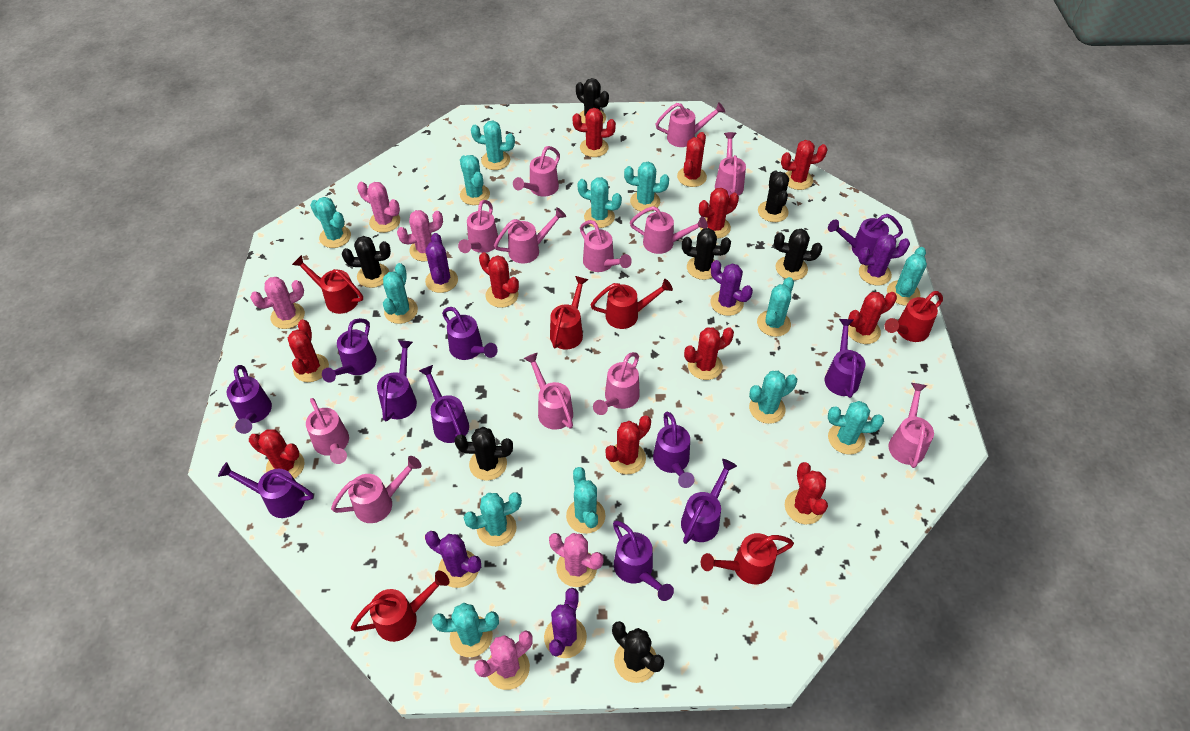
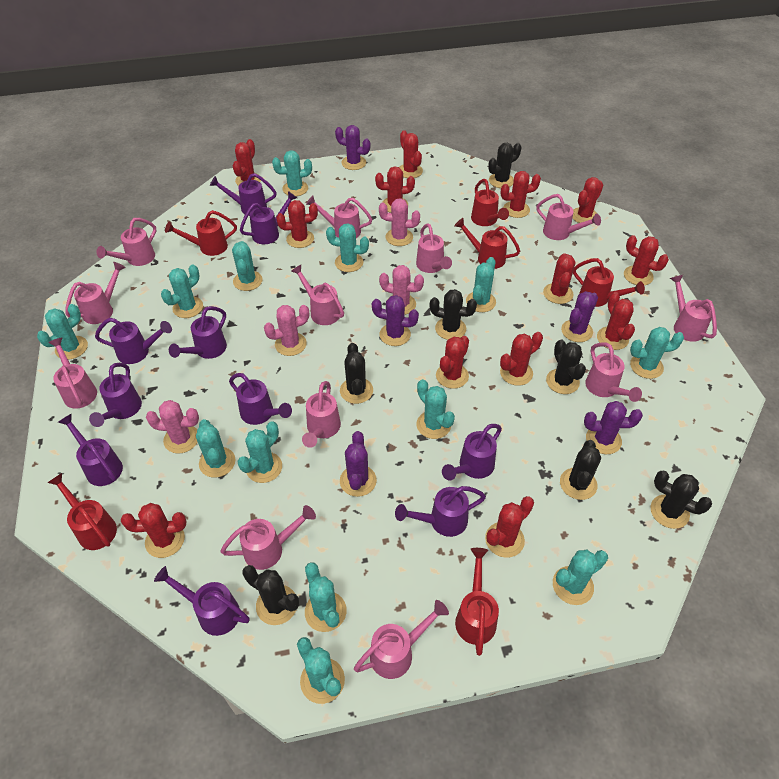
pink cactus: 5 -> 4
purple watering can: 11 -> 10
red cactus: 11 -> 13

